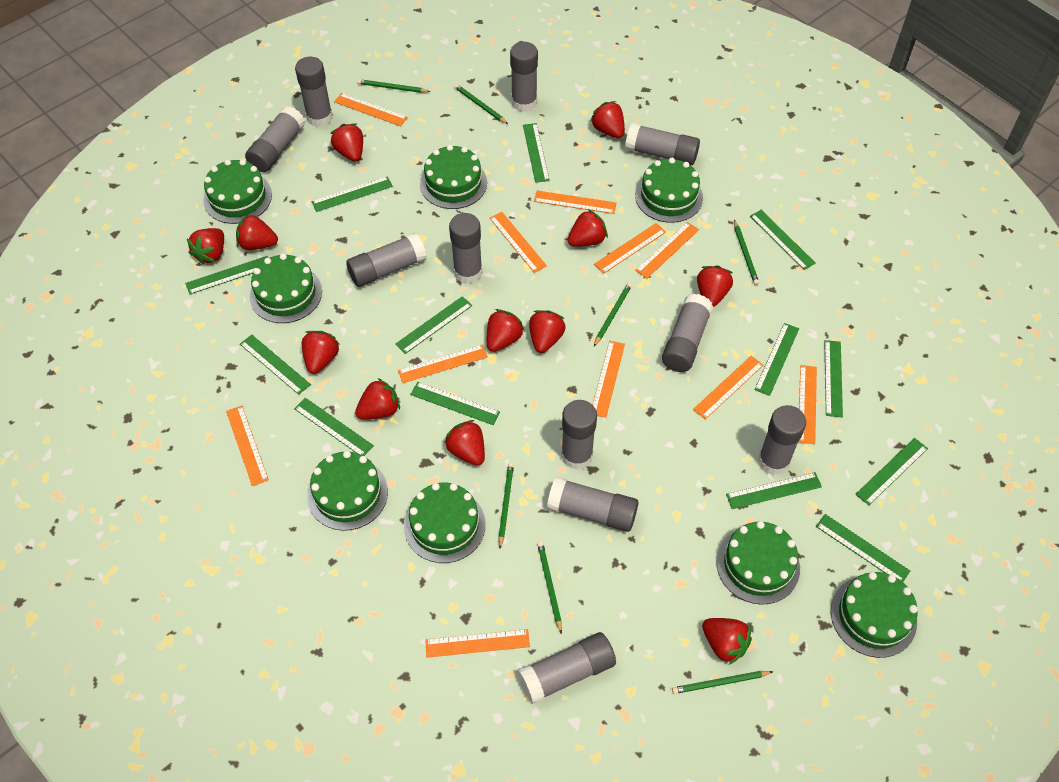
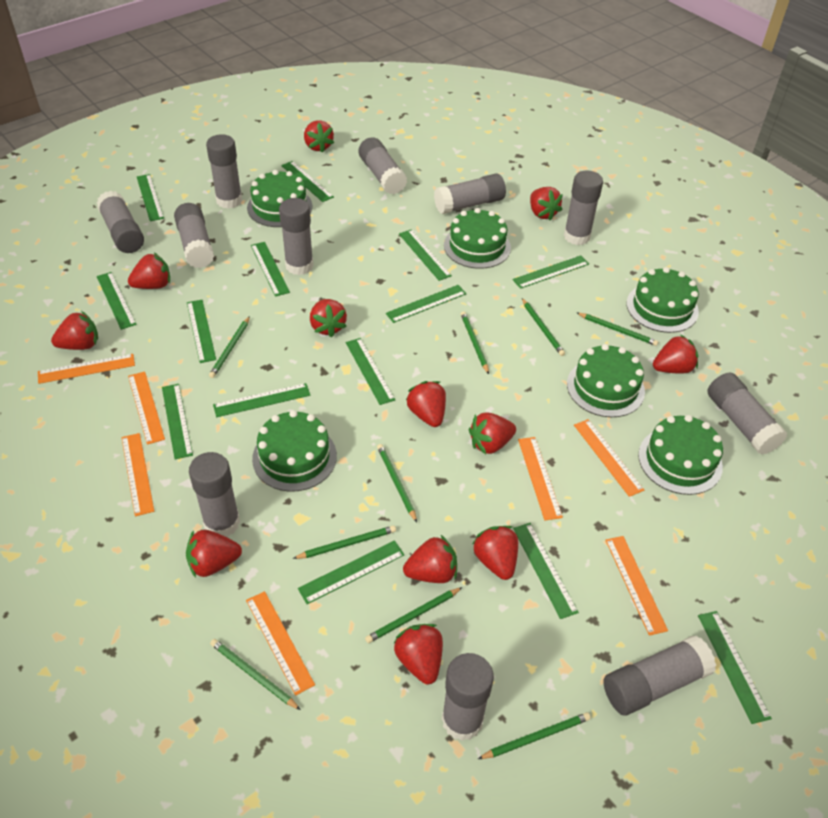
green cake: 8 -> 6
green pencil: 7 -> 9
green ruler: 13 -> 14
orange ruler: 11 -> 7

